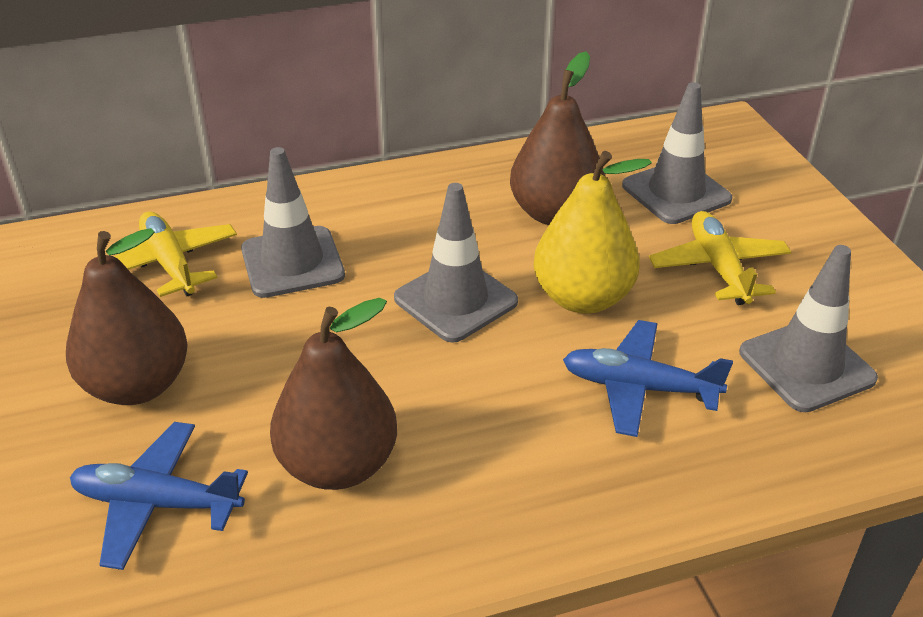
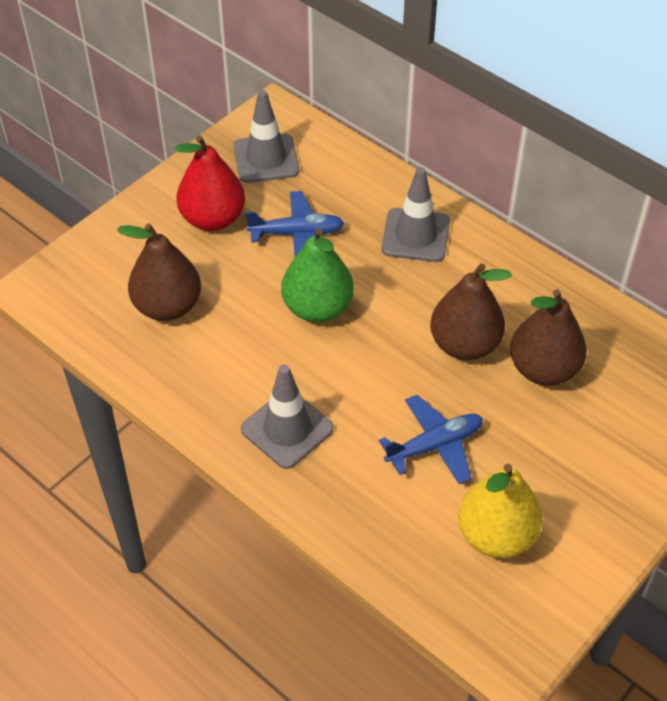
green pear: 0 -> 1
grey traffic cone: 4 -> 3
red pear: 0 -> 1
yellow plane: 2 -> 0

